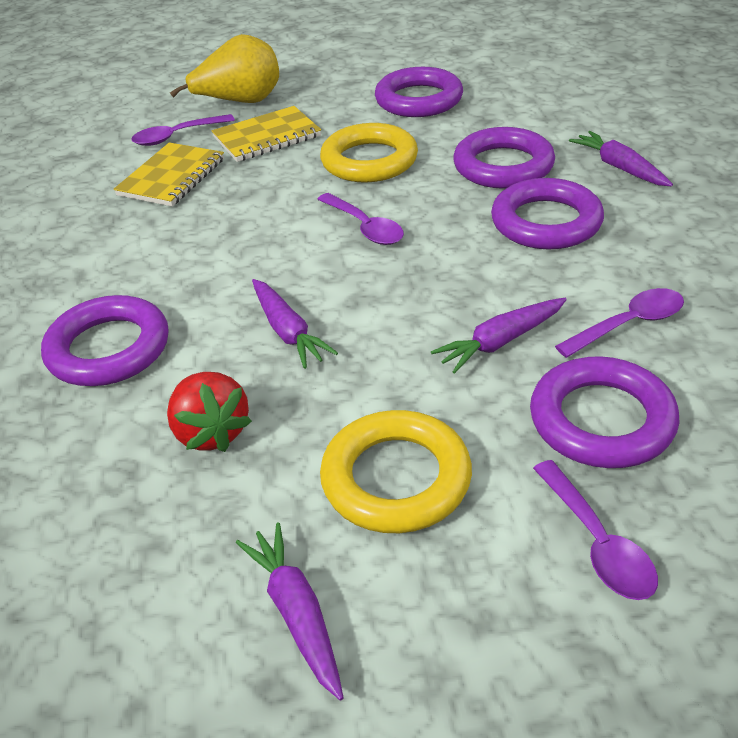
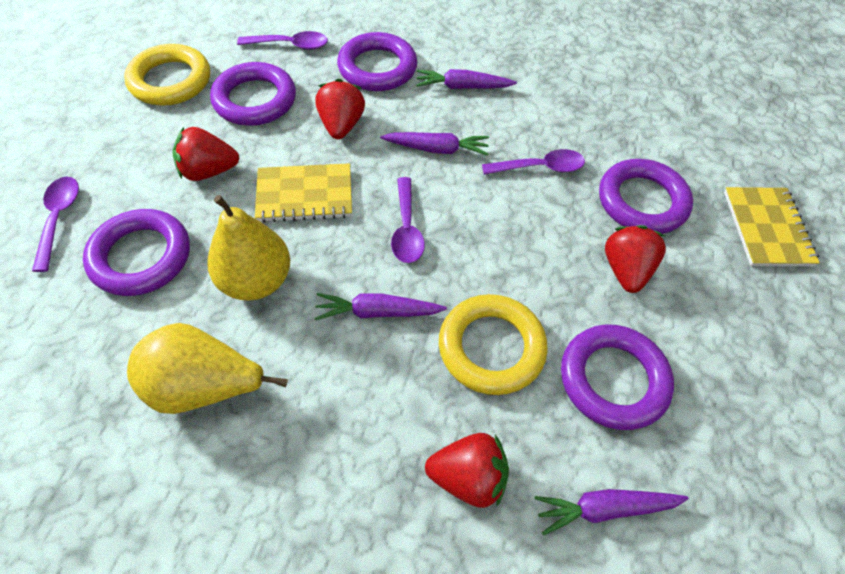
red strawberry: 1 -> 4
yellow pear: 1 -> 2

